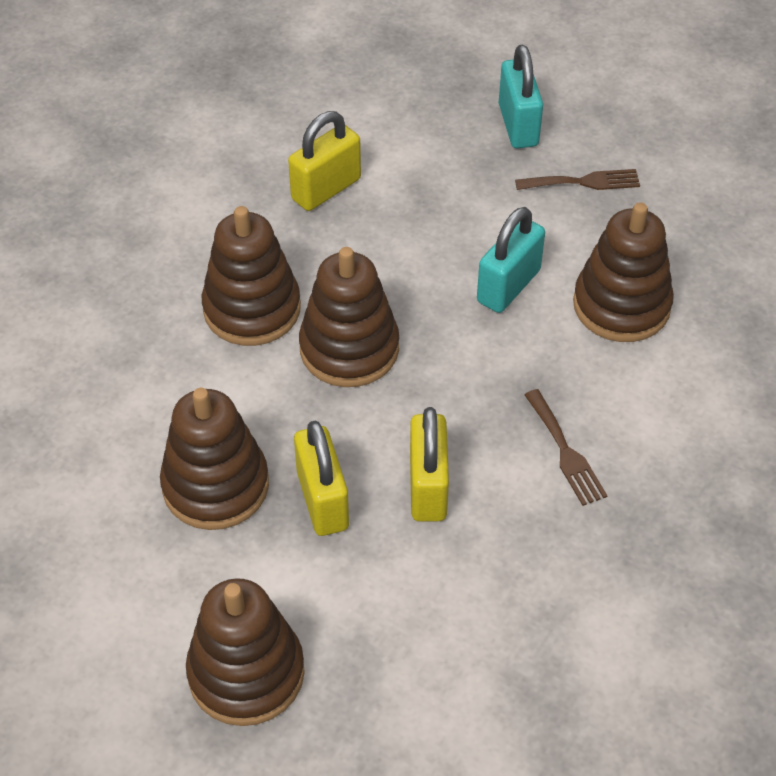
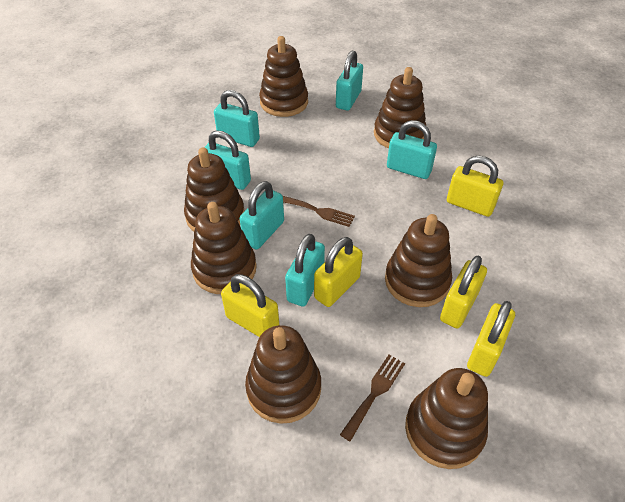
brown stacking toy: 5 -> 7
turquoise padlock: 2 -> 6
yellow padlock: 3 -> 5

